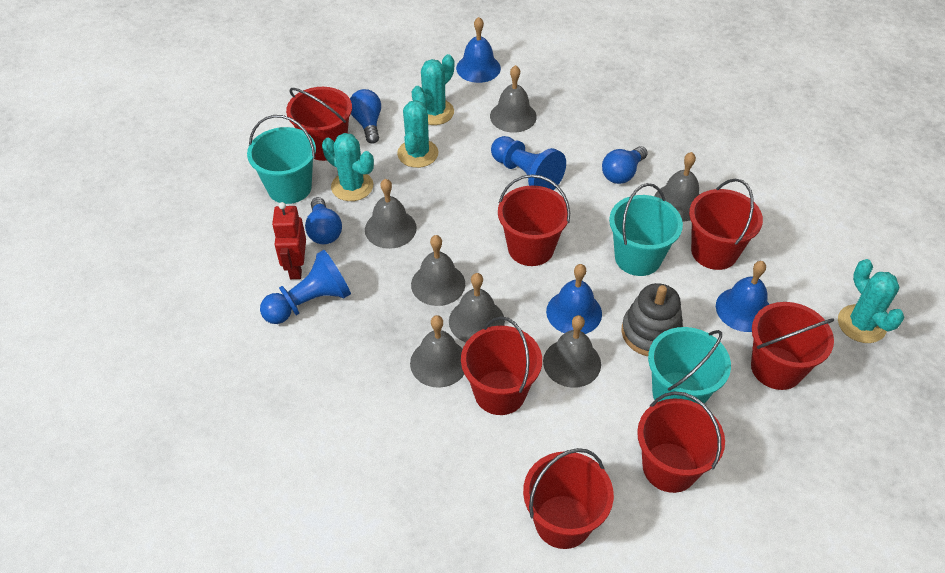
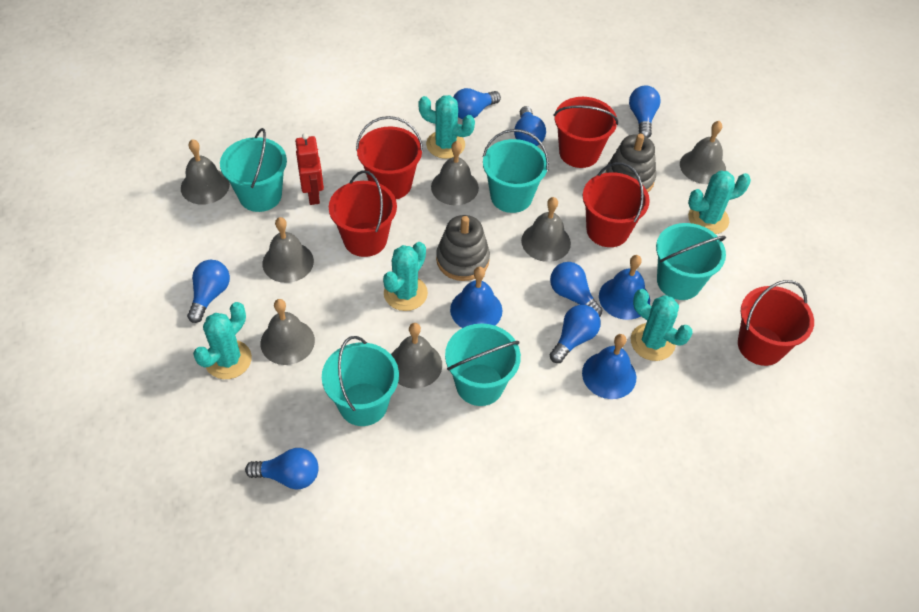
blue light bulb: 3 -> 7
blue pawn: 2 -> 0
grey stacking toy: 1 -> 2
red bucket: 7 -> 5
turquoise bucket: 3 -> 5
turquoise cactus: 4 -> 5

